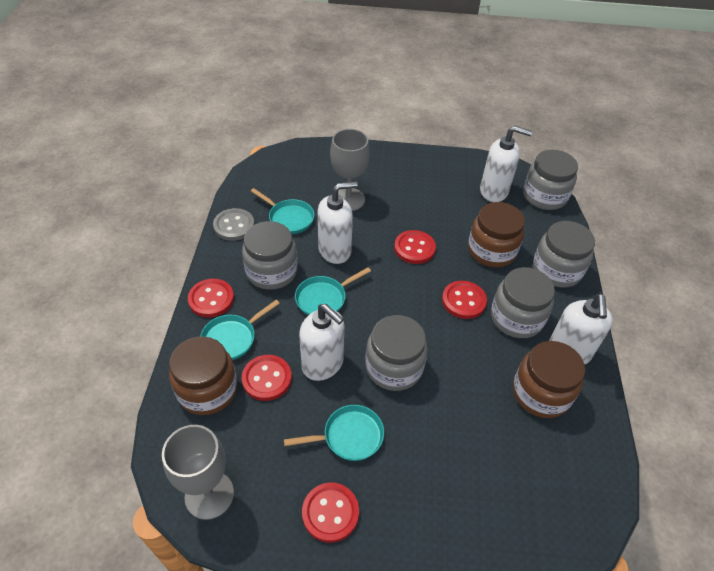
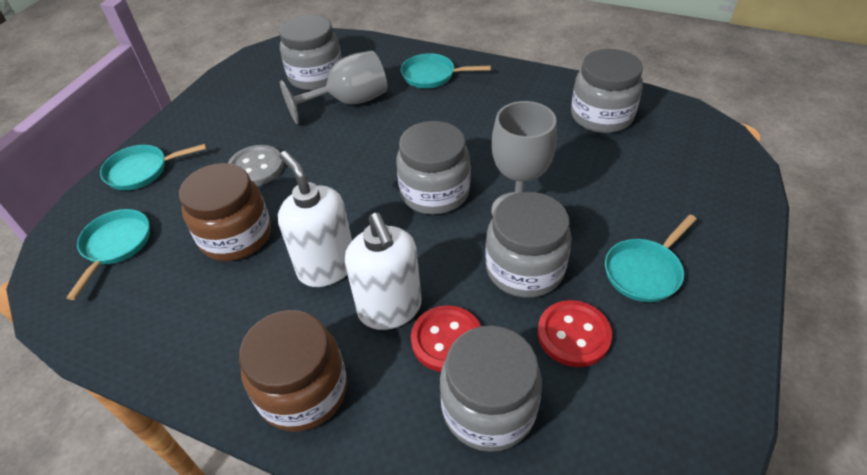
brown jar: 3 -> 2
red button: 5 -> 2
white soap dispenser: 4 -> 2

